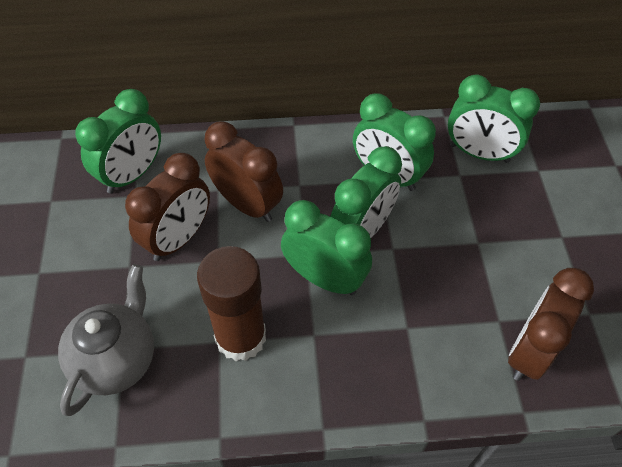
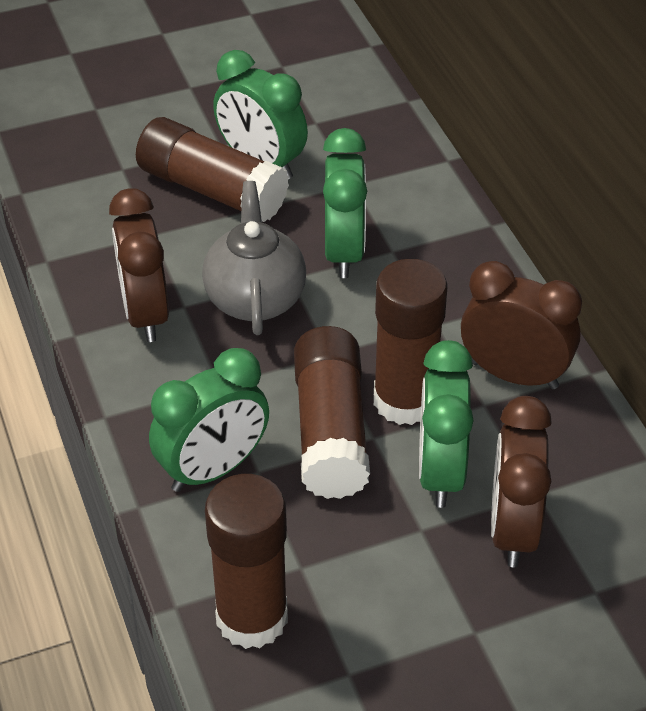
brown glue stick: 1 -> 4
green clock: 5 -> 4

